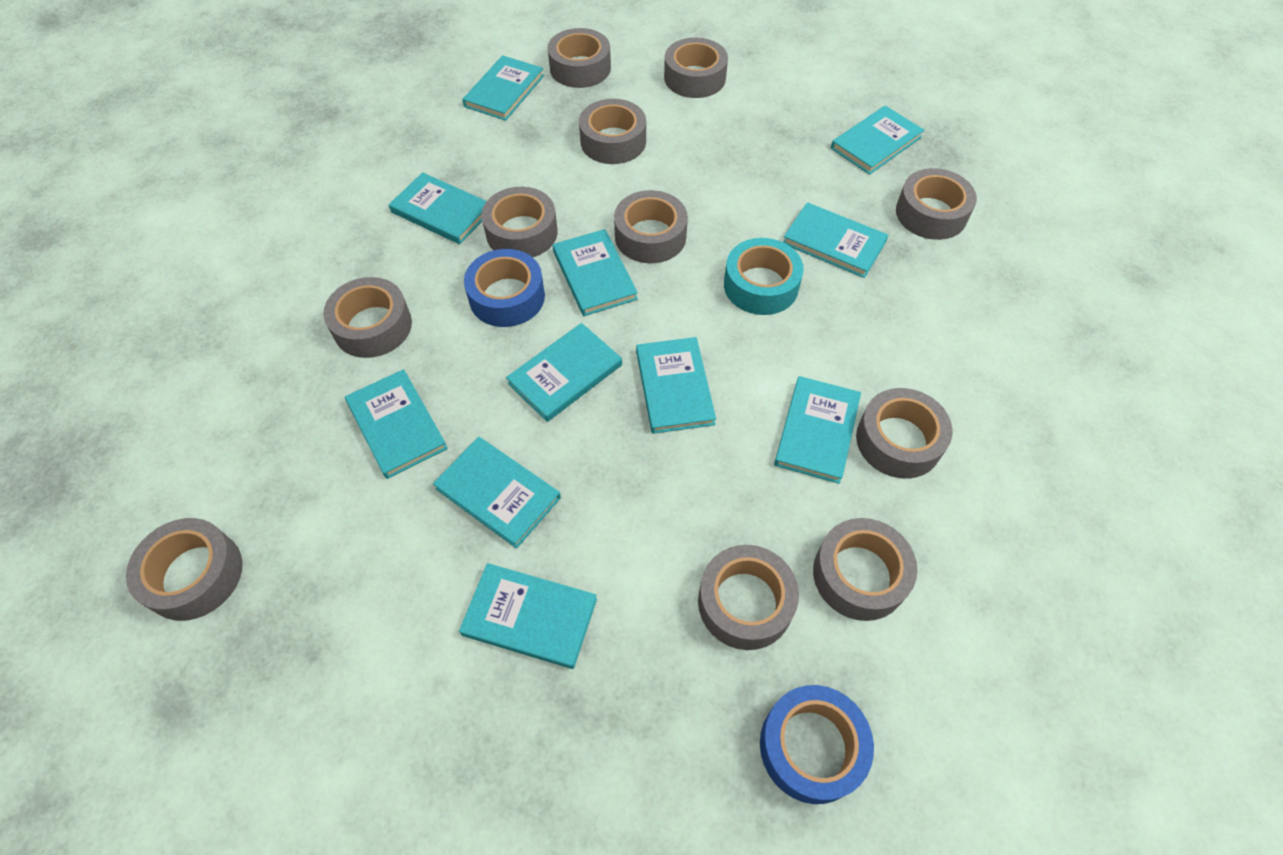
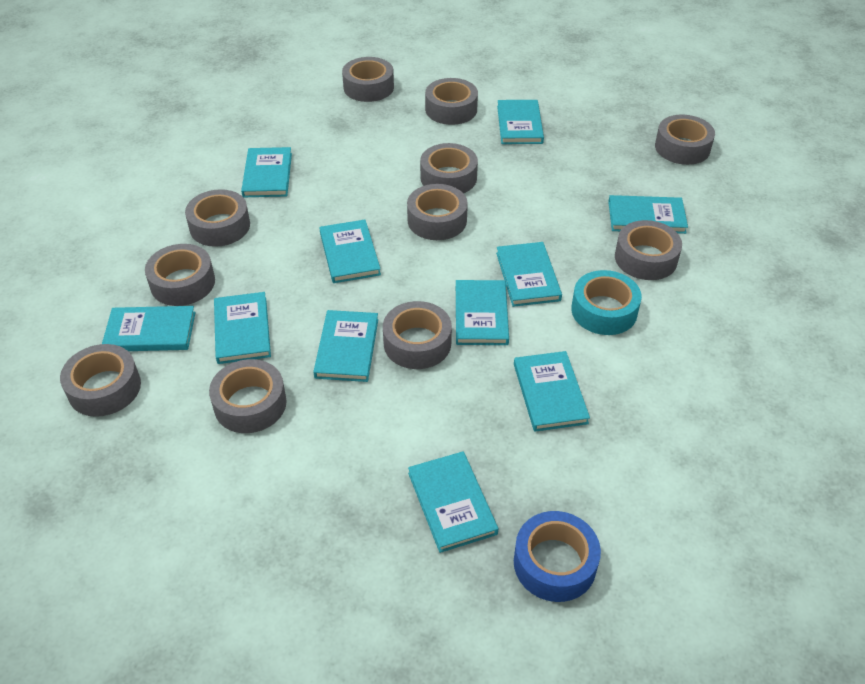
blue tape: 2 -> 1

